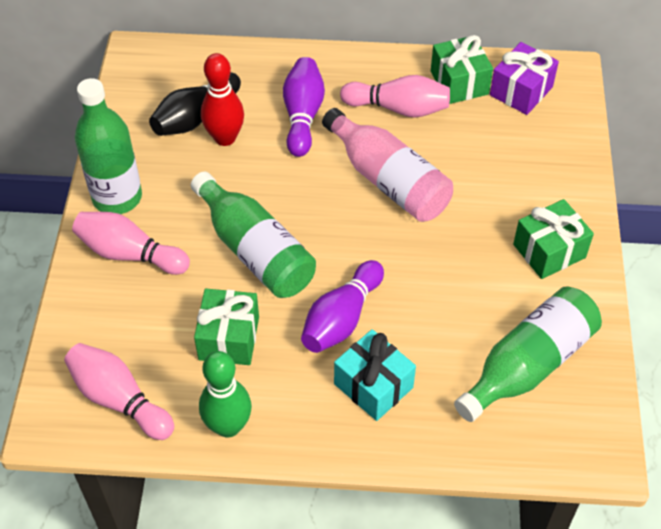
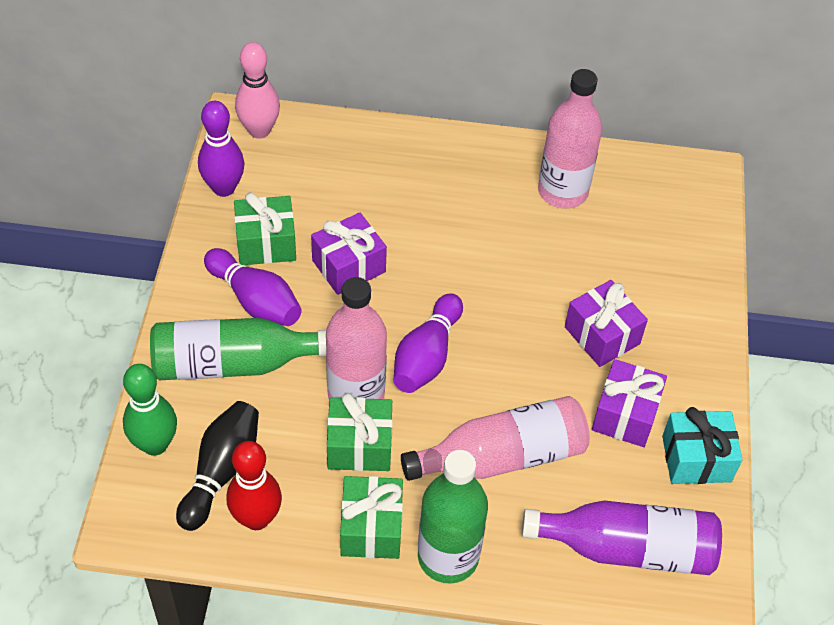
green bottle: 3 -> 2
pink bottle: 1 -> 3
pink bowling pin: 3 -> 1
purple bottle: 0 -> 1
purple bowling pin: 2 -> 3
purple gift: 1 -> 3

